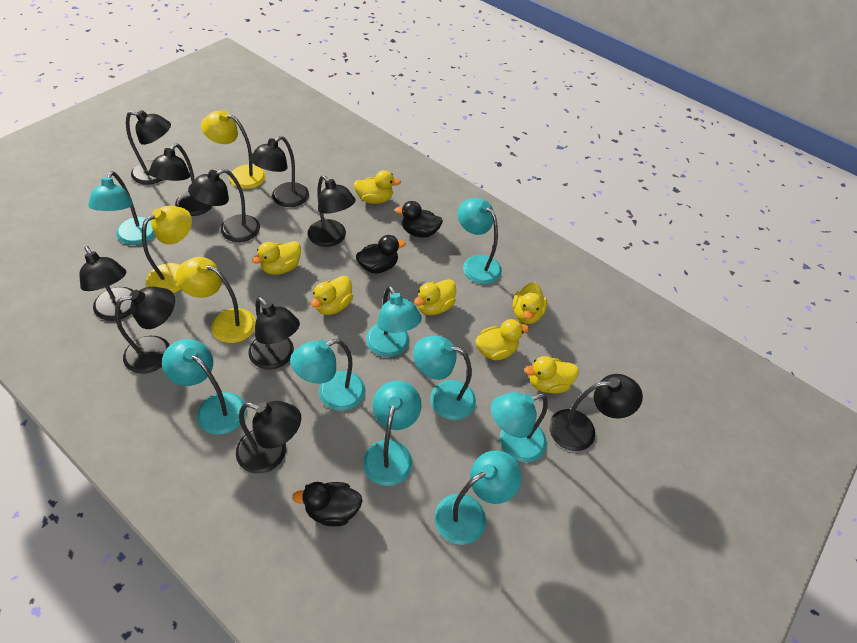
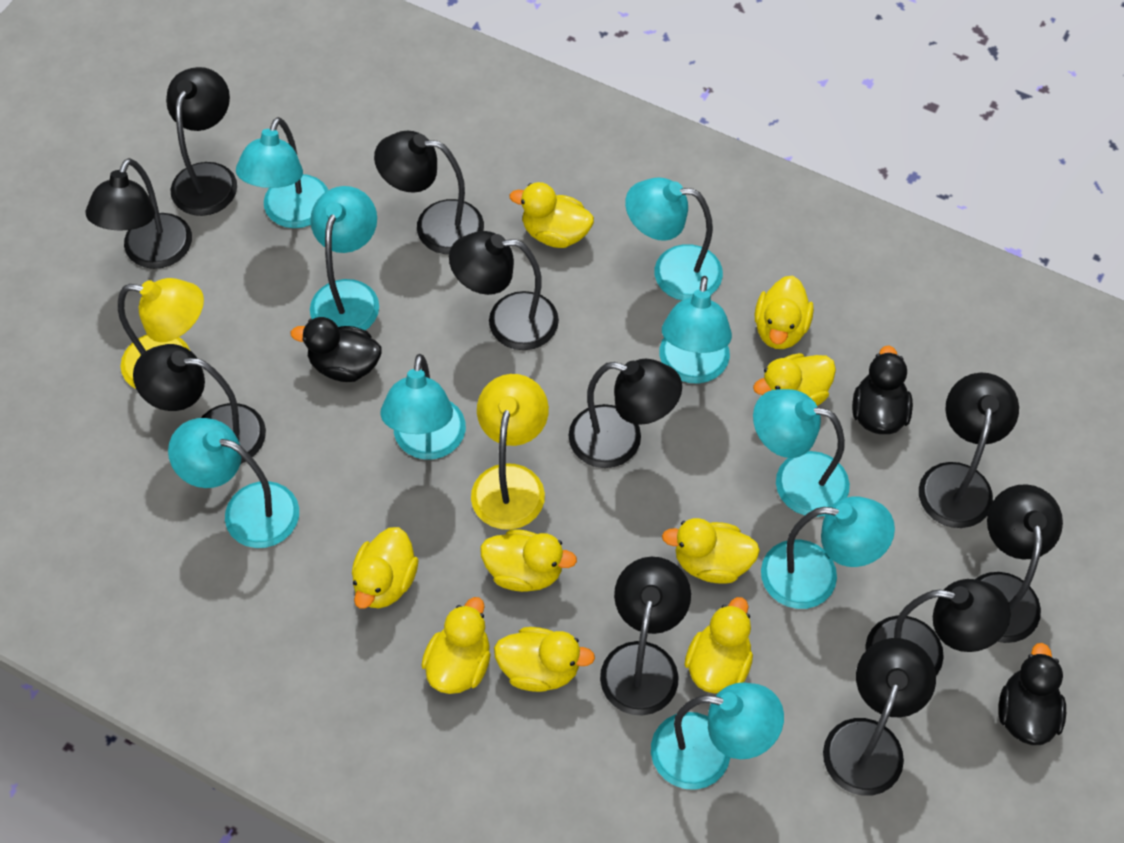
black lamp: 10 -> 11
yellow duck: 7 -> 9
yellow lamp: 3 -> 2

